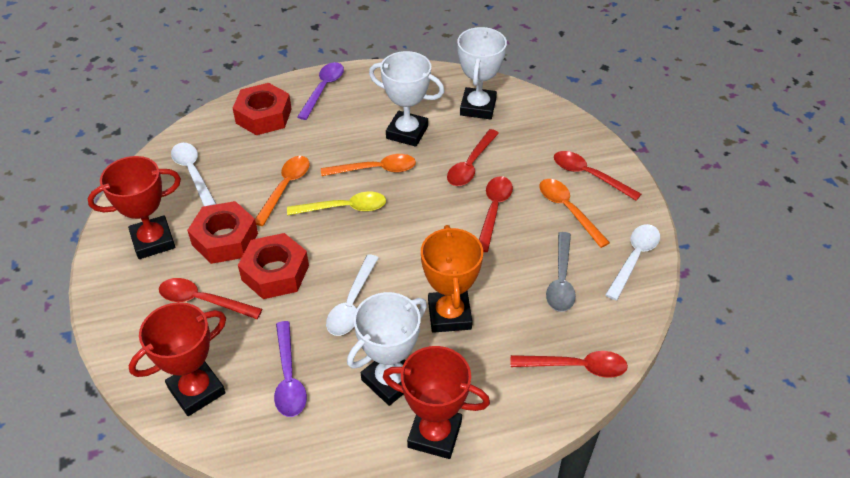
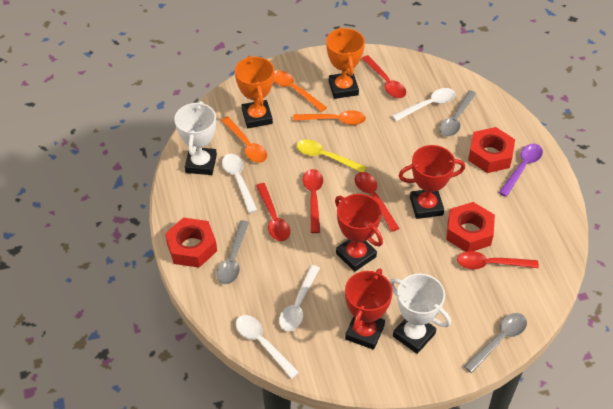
grey spoon: 1 -> 3
orange trophy: 1 -> 2
purple spoon: 2 -> 1
white spoon: 3 -> 4
white trophy: 3 -> 2

